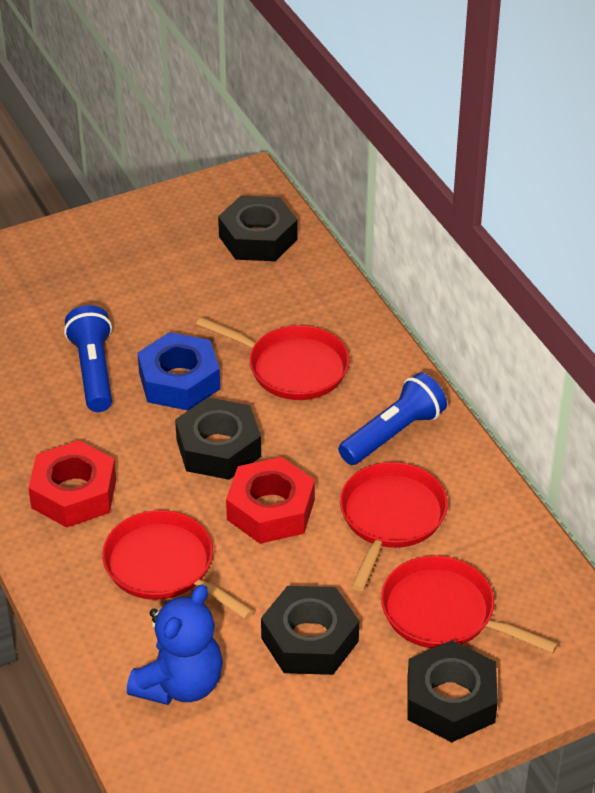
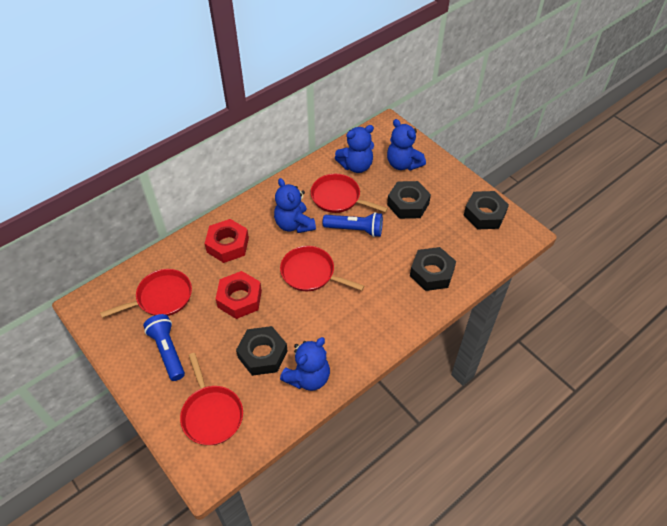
blue nut: 1 -> 0
blue teddy bear: 1 -> 4

